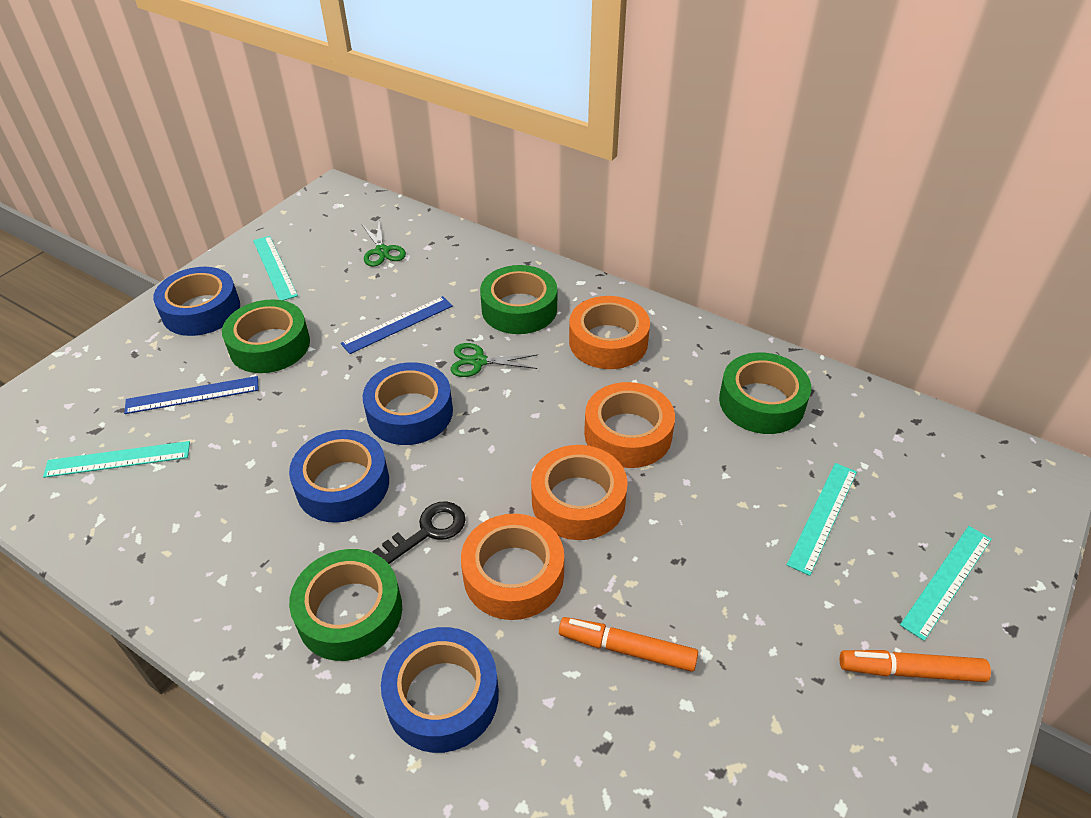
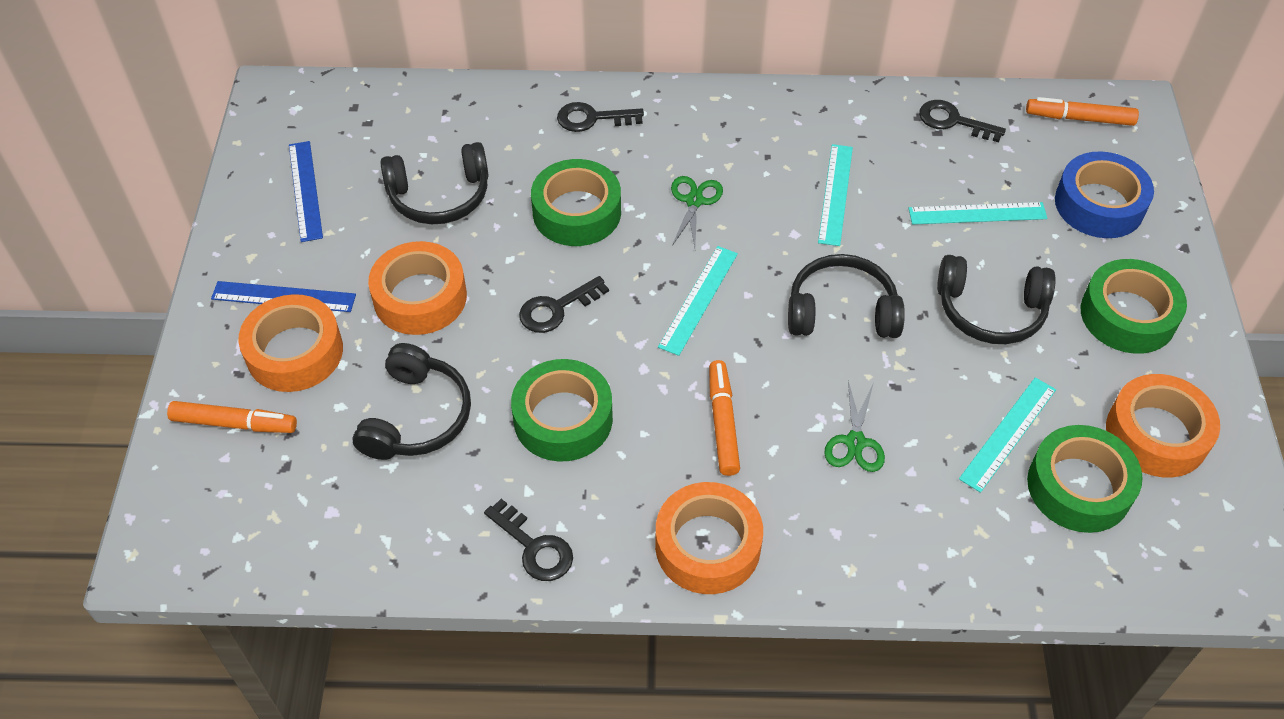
black headphones: 0 -> 4
black key: 1 -> 4
blue tape: 4 -> 1
orange marker: 2 -> 3

